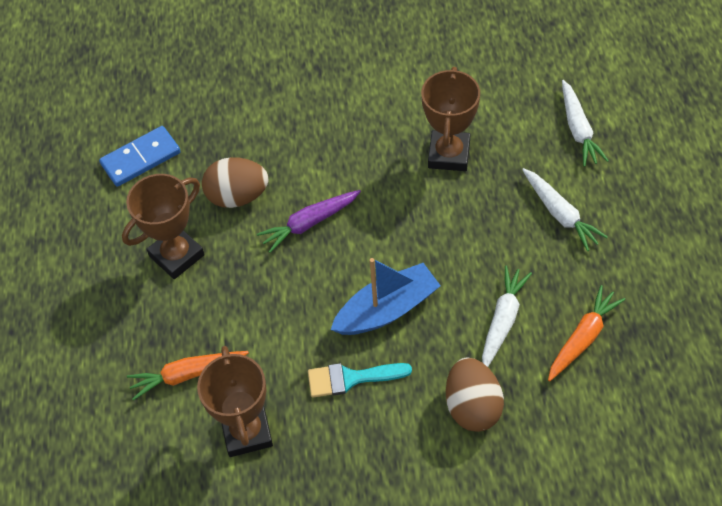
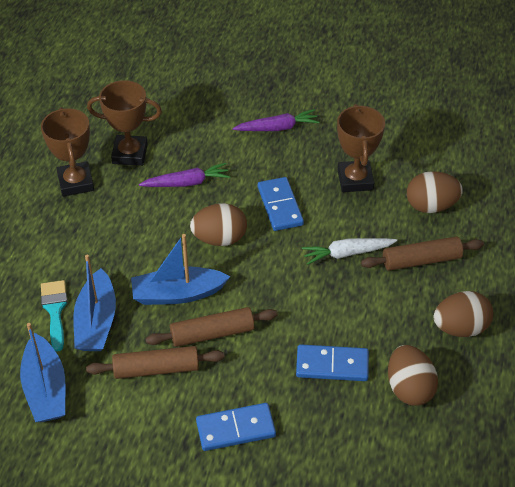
blue boat: 1 -> 3
blue domino: 1 -> 3
brown egg: 2 -> 4
brown rolling pin: 0 -> 3
orange carrot: 2 -> 0
purple carrot: 1 -> 2
white carrot: 3 -> 1

